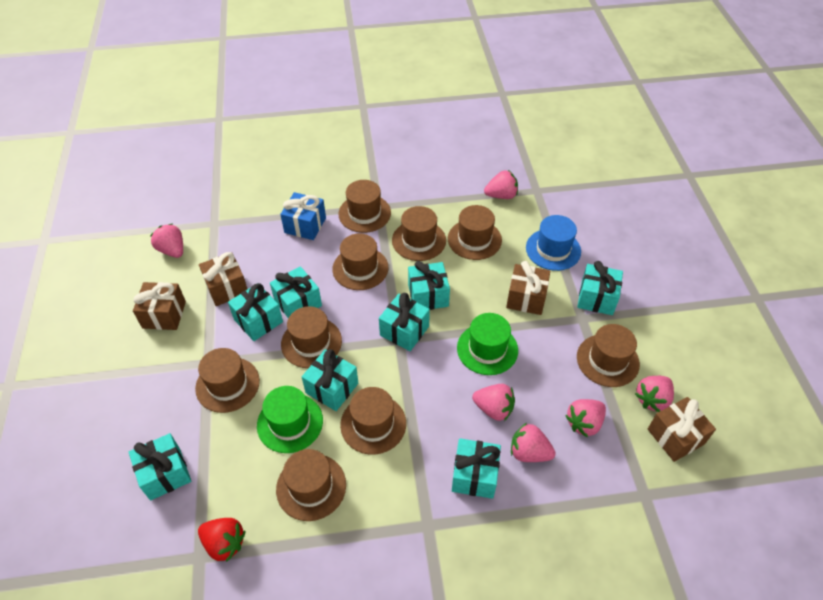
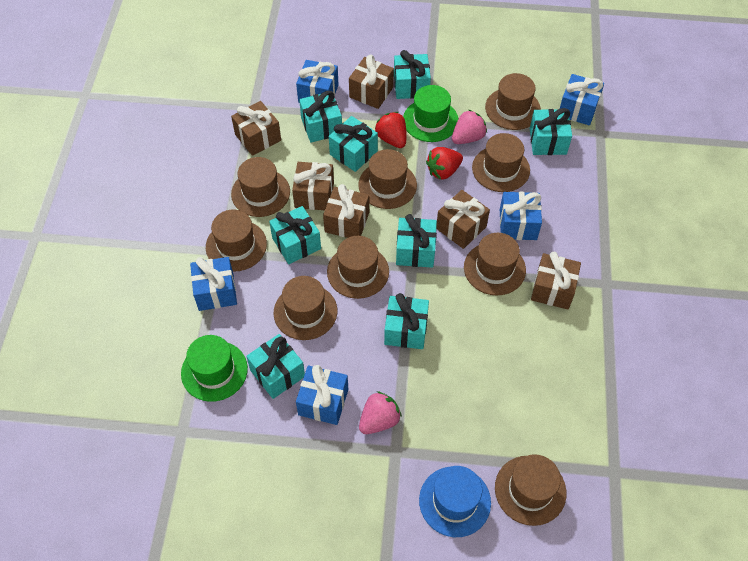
blue gift: 1 -> 5
brown gift: 4 -> 6
pink strawberry: 6 -> 2
red strawberry: 1 -> 2

